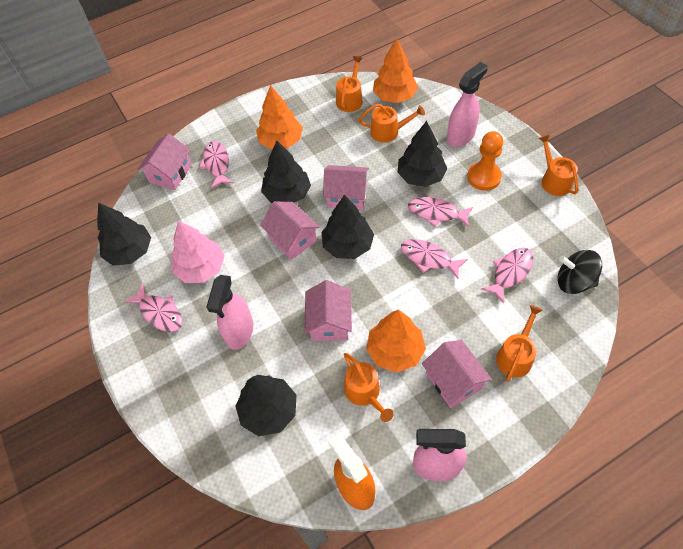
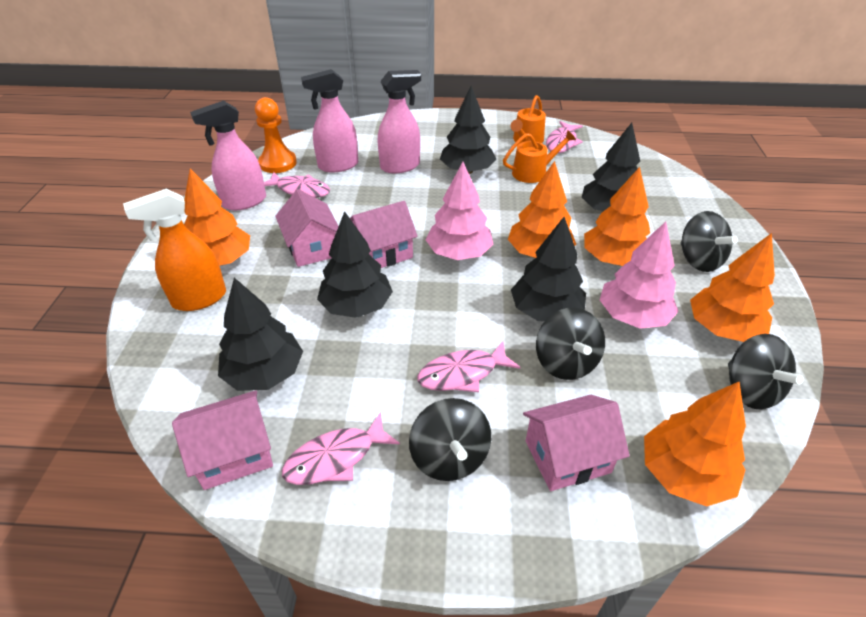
black spinning top: 1 -> 4
orange tree: 3 -> 5
orange watering can: 5 -> 2
pink fish: 5 -> 4
pink house: 5 -> 4
pink tree: 1 -> 2

